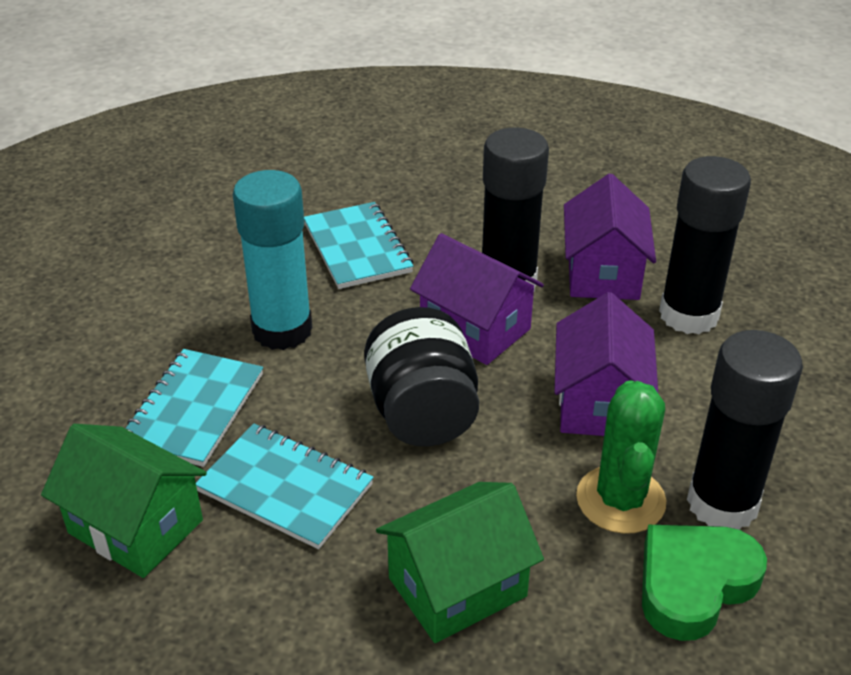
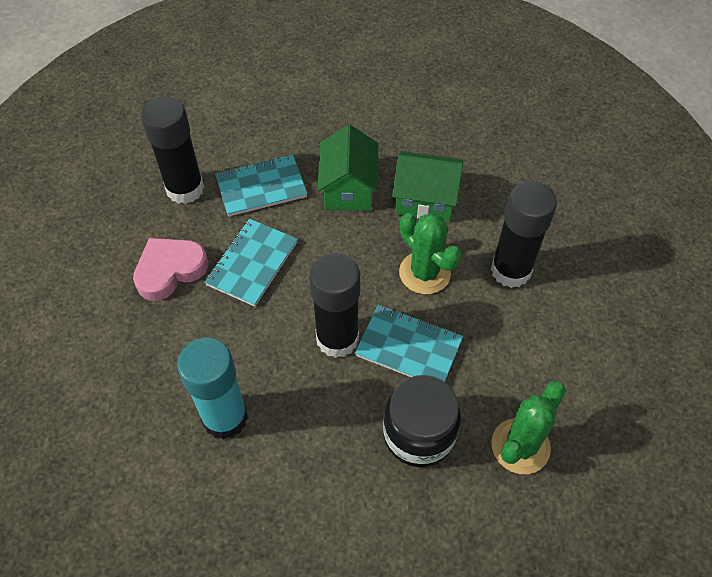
green cactus: 1 -> 2
green heart: 1 -> 0
pink heart: 0 -> 1
purple house: 3 -> 0

